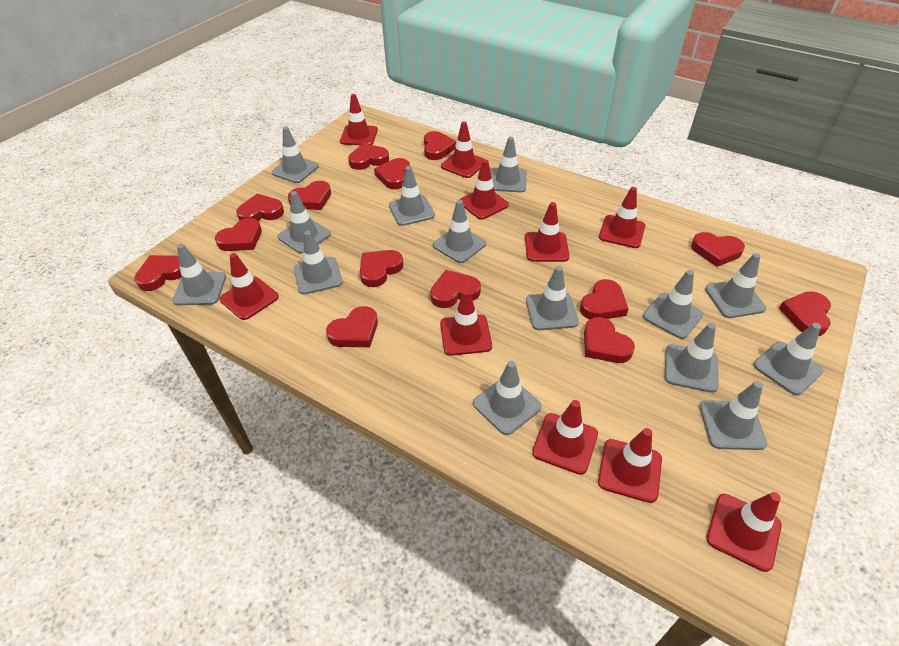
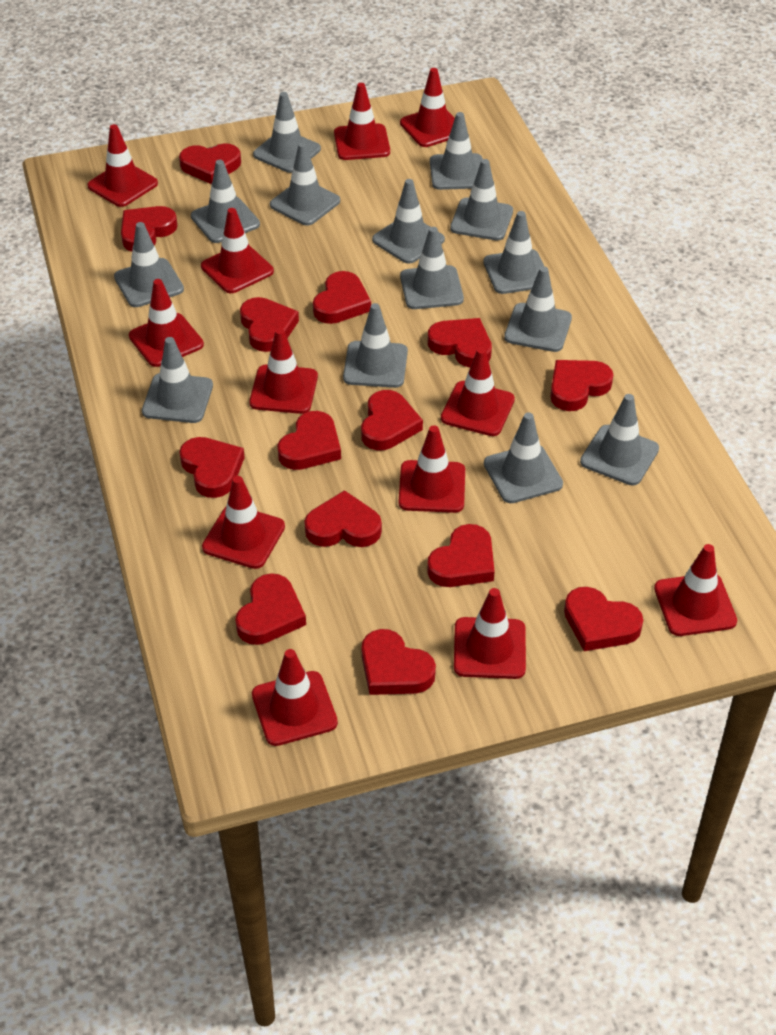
red traffic cone: 10 -> 12

